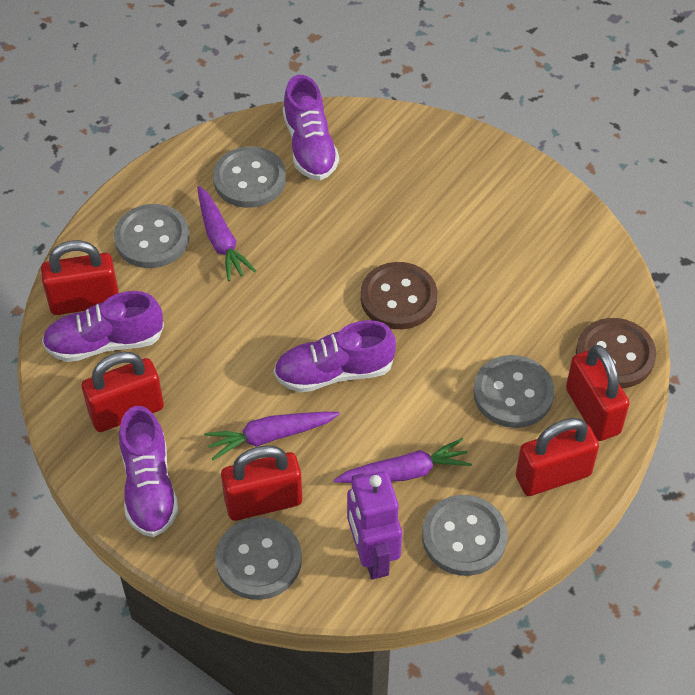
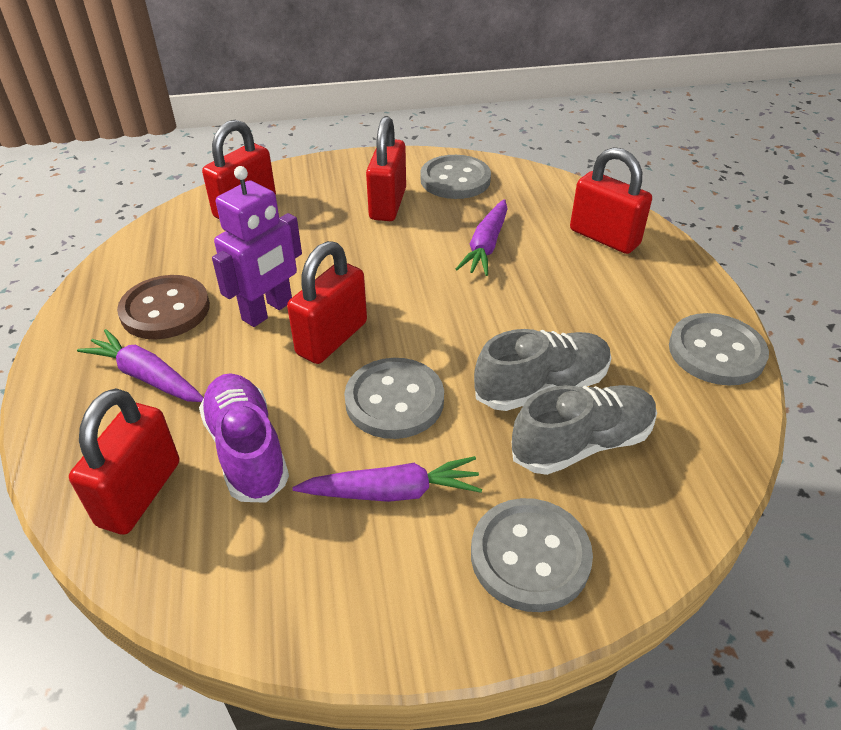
brown button: 2 -> 1
grey button: 5 -> 4
grey shoe: 0 -> 2
purple shoe: 4 -> 1

